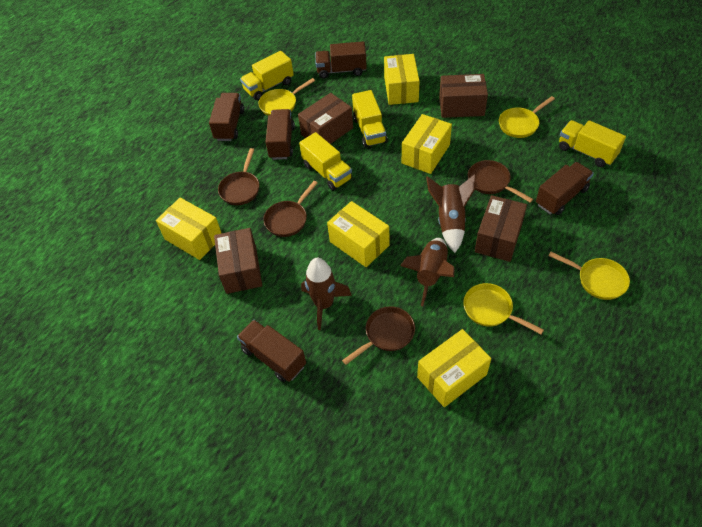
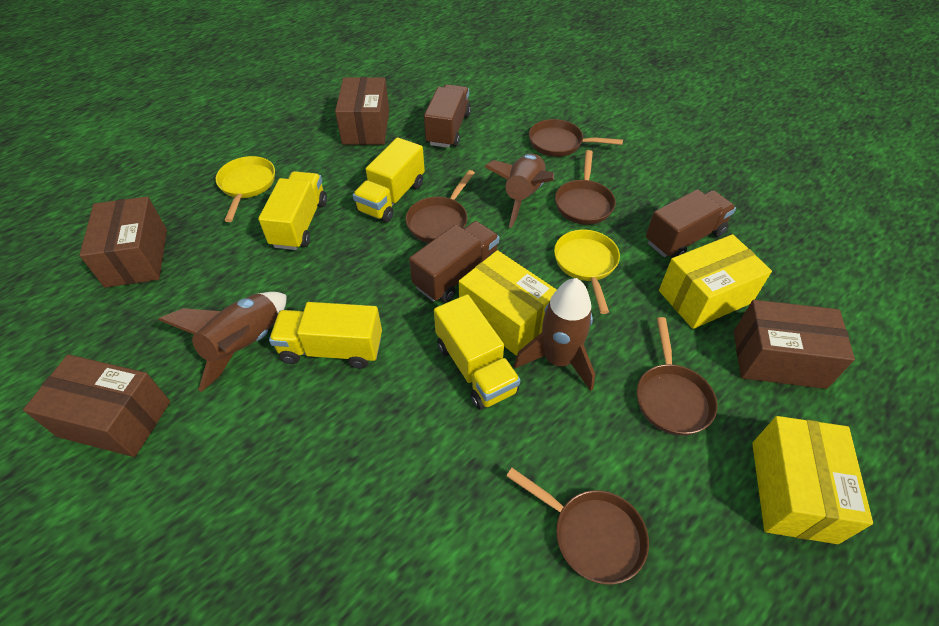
brown pan: 4 -> 5
brown truck: 5 -> 3
yellow box: 5 -> 3
yellow pan: 4 -> 2

